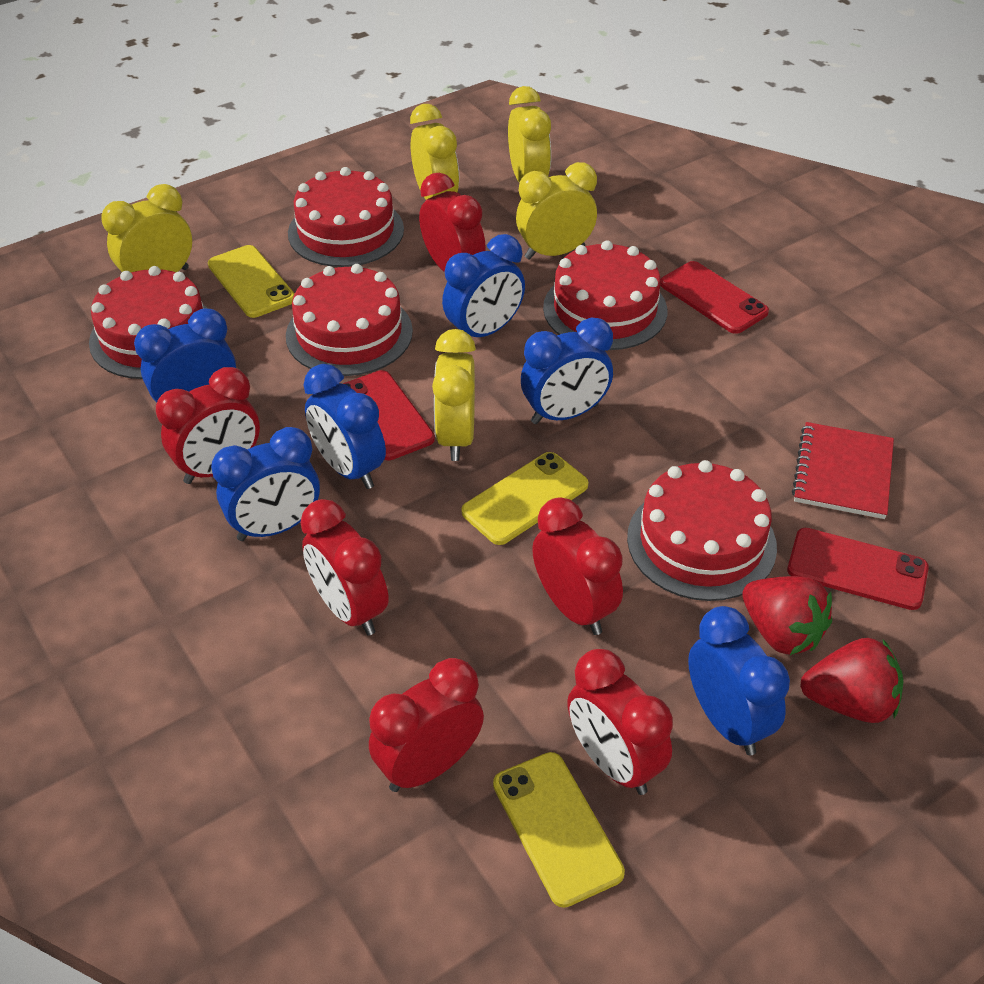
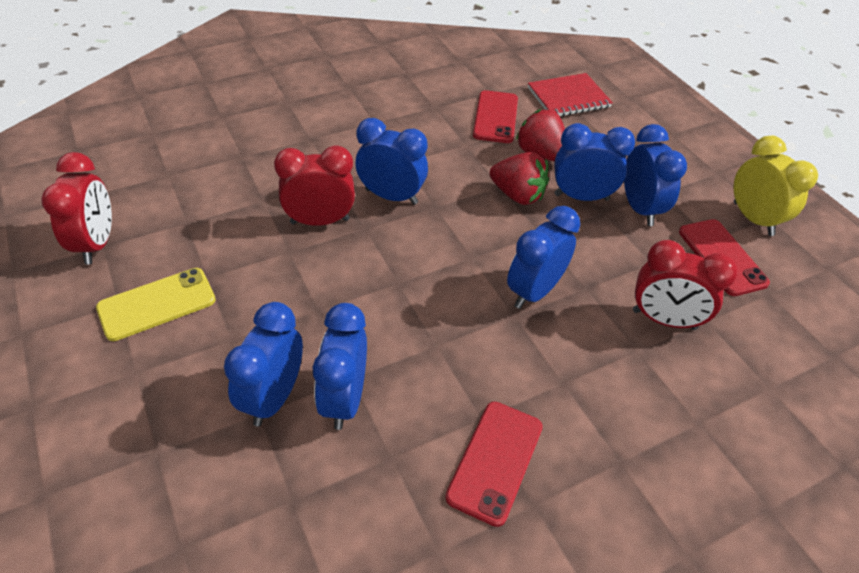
red cake: 5 -> 0
red clock: 6 -> 3
yellow clock: 5 -> 1
yellow phone: 3 -> 1

